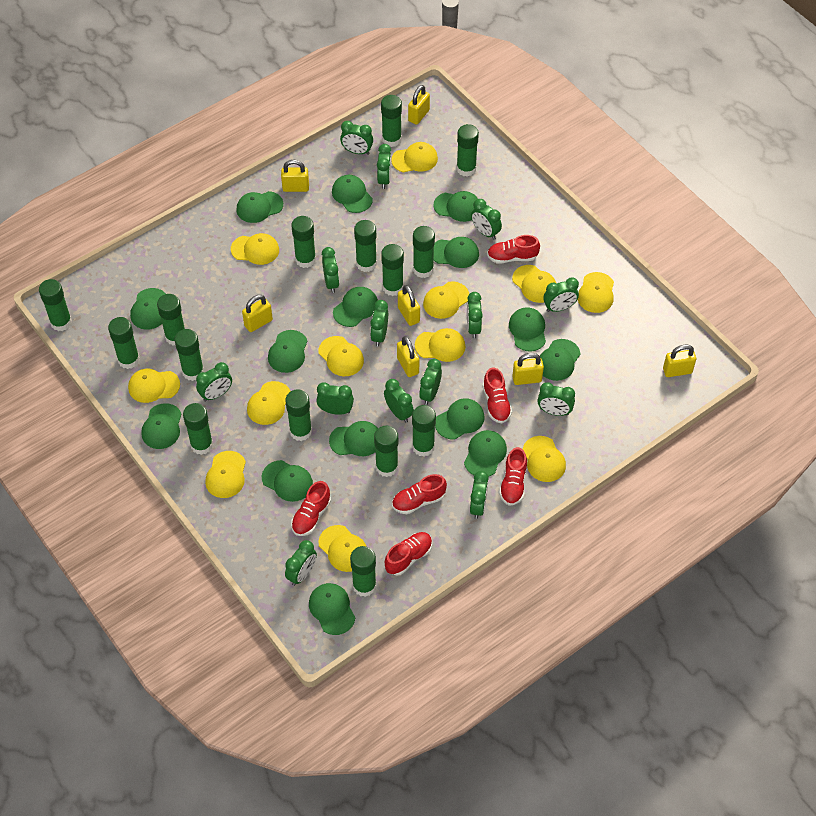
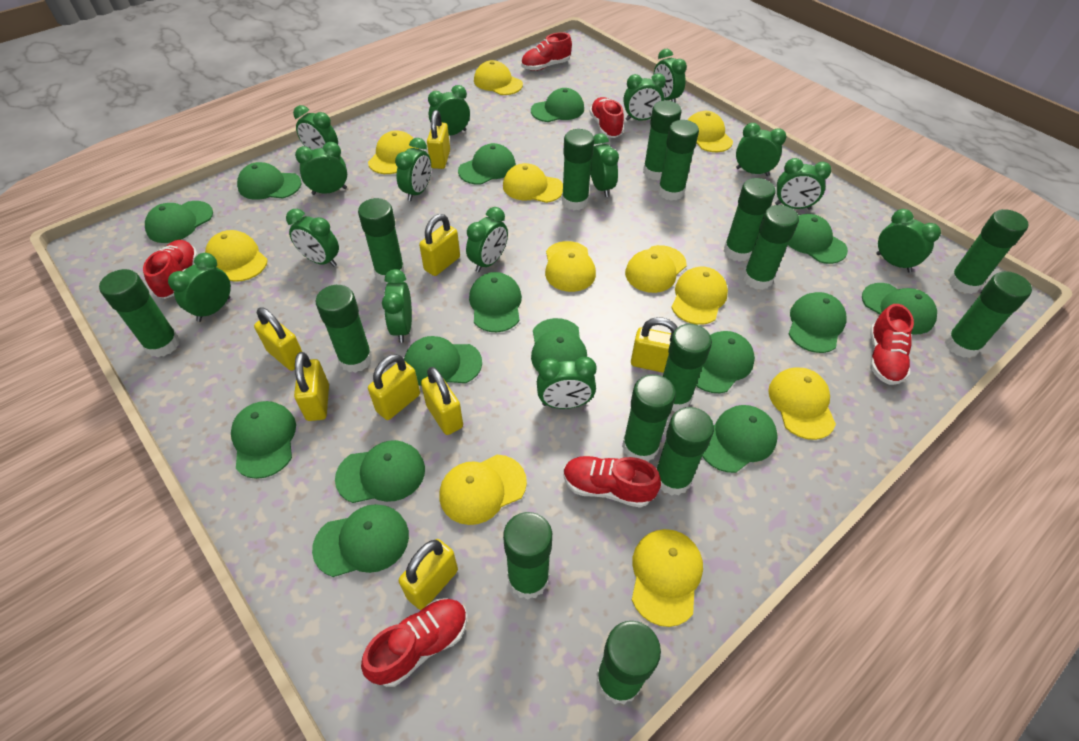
green clock: 14 -> 15
yellow cap: 12 -> 11
yellow padlock: 7 -> 8

